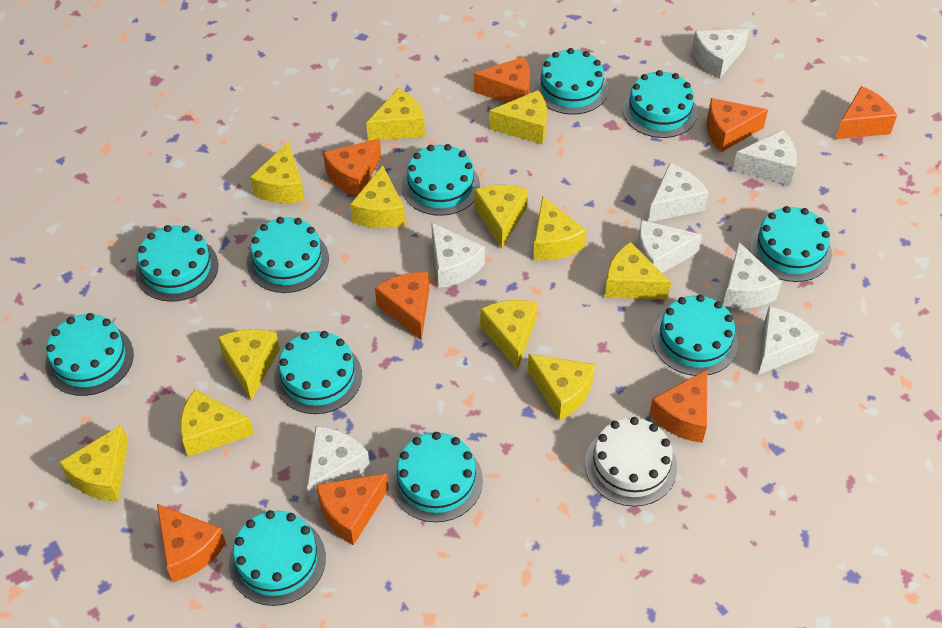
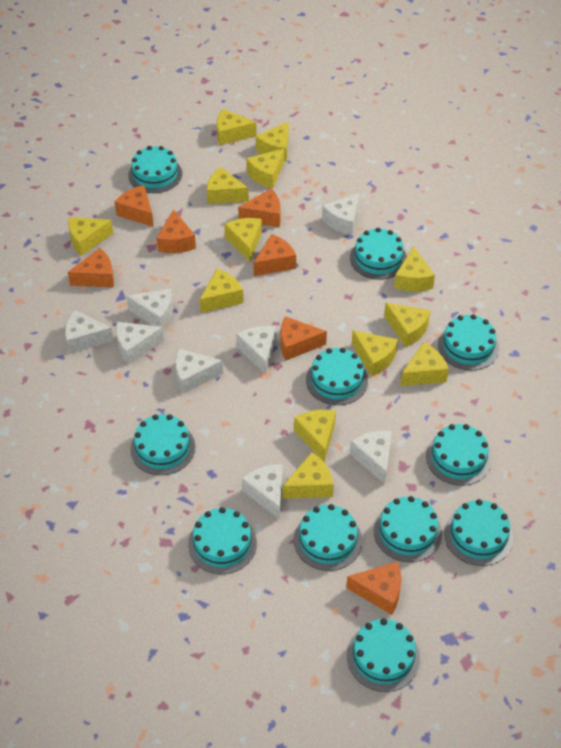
orange cheese: 8 -> 7
white cake: 1 -> 0
yellow cheese: 12 -> 13

